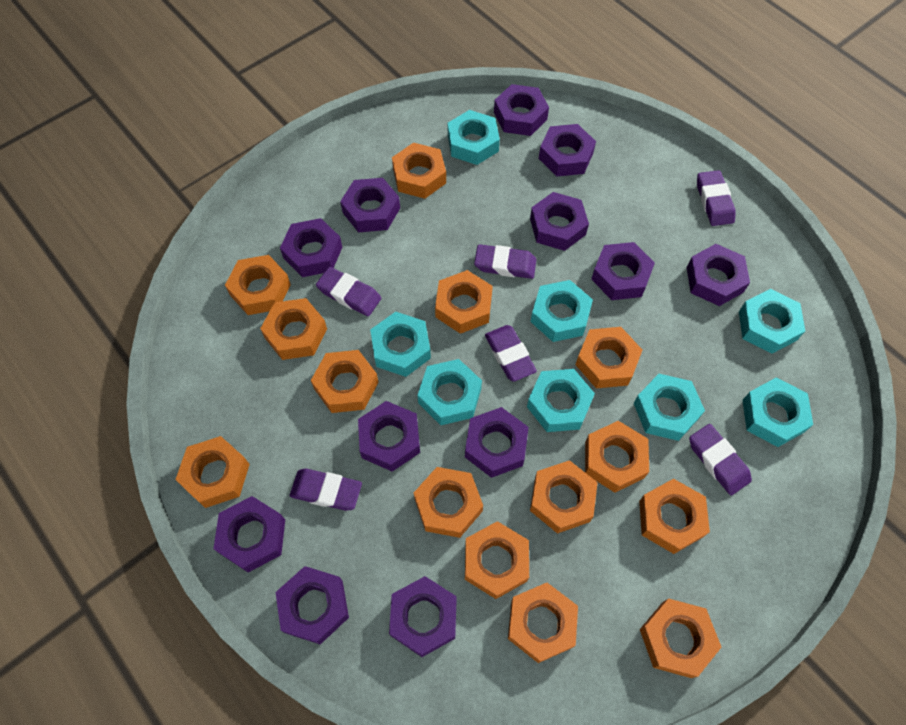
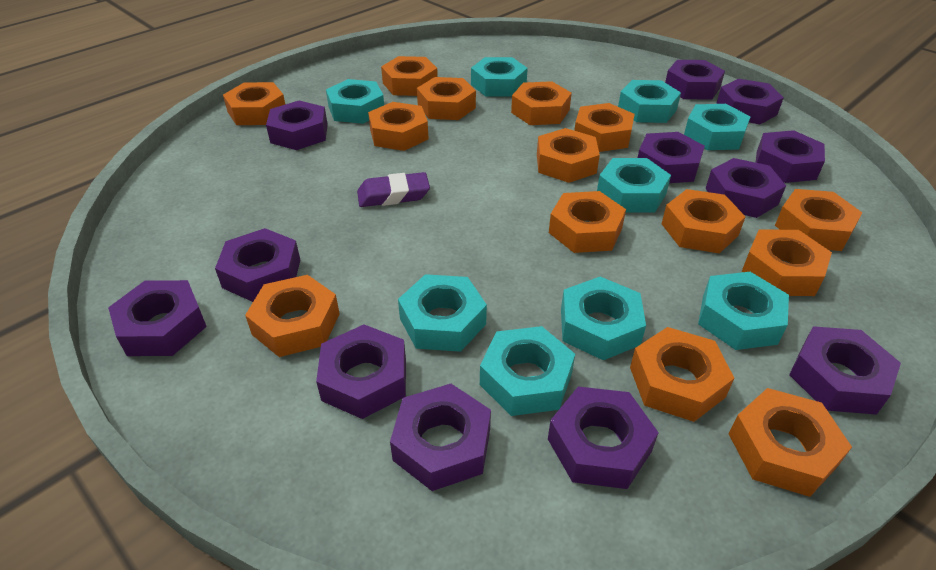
purple eraser: 6 -> 1
turquoise nut: 8 -> 9

